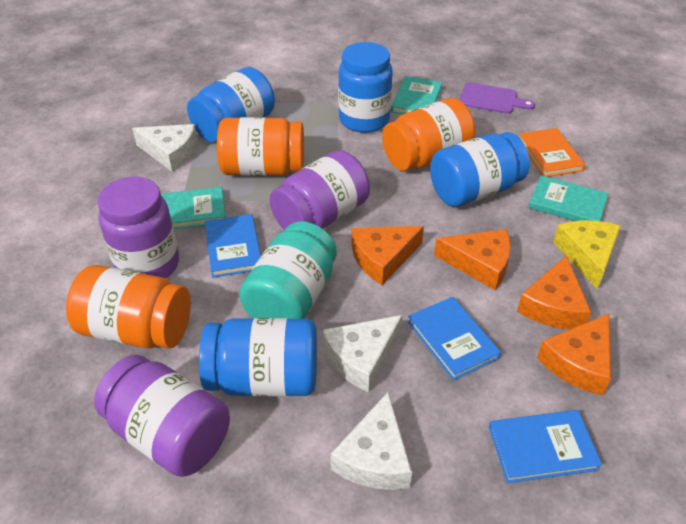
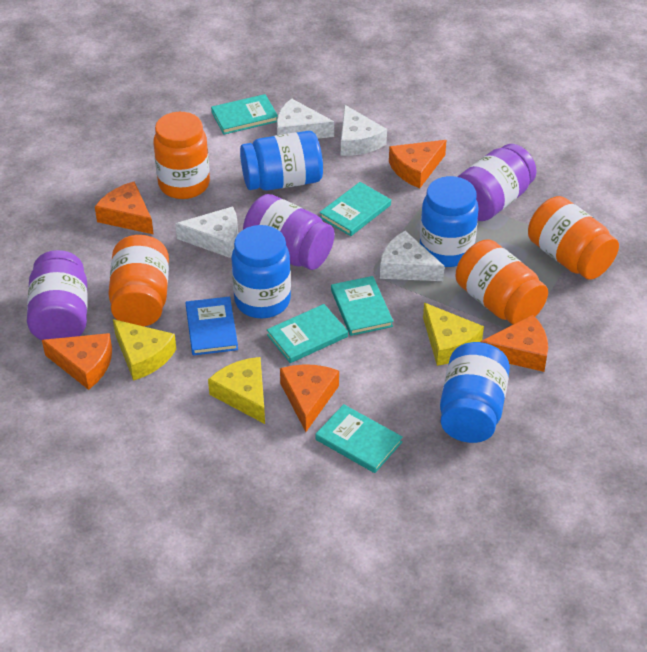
blue book: 3 -> 1
orange book: 1 -> 0
orange cheese: 4 -> 5
orange jar: 3 -> 4
purple cutting board: 1 -> 0
turquoise book: 3 -> 5
turquoise jar: 1 -> 0
white cheese: 3 -> 4
yellow cheese: 1 -> 3

